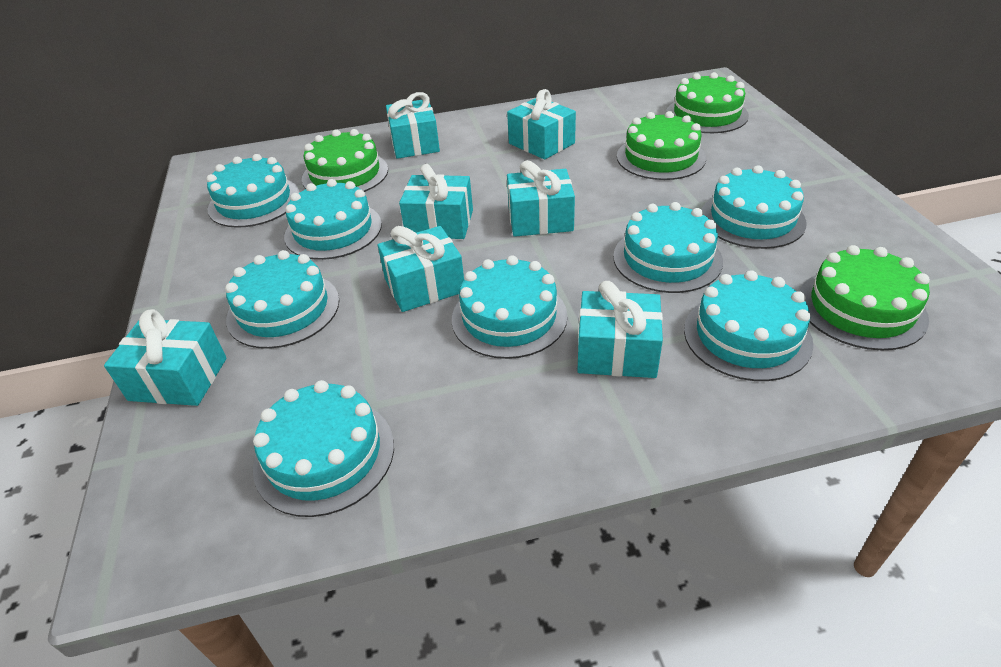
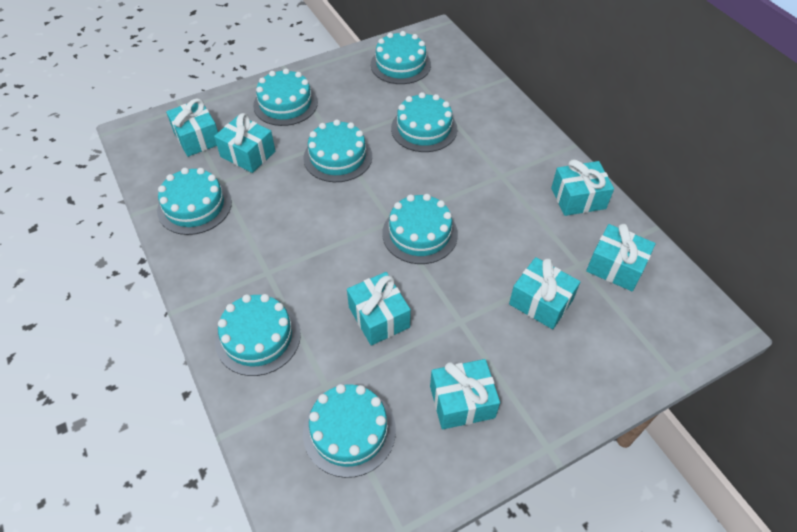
green cake: 4 -> 0

